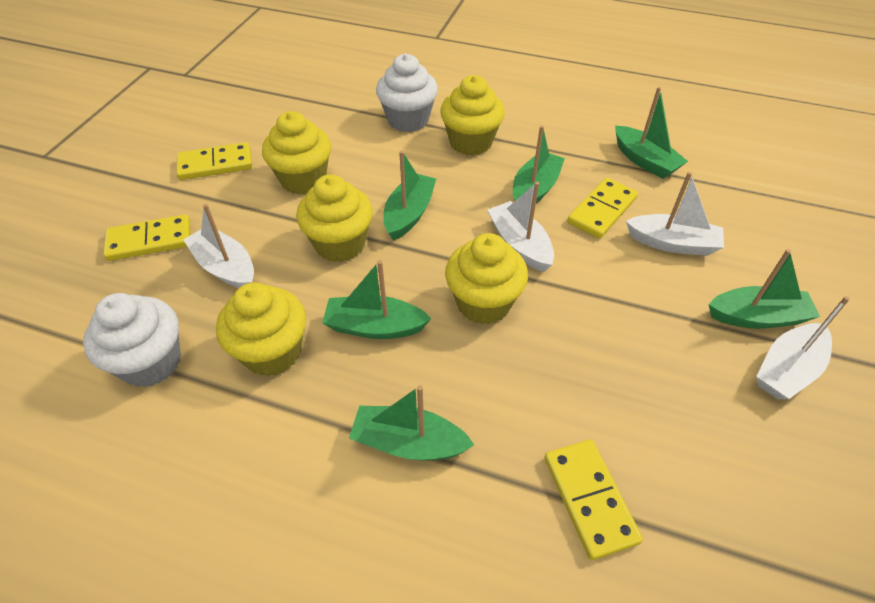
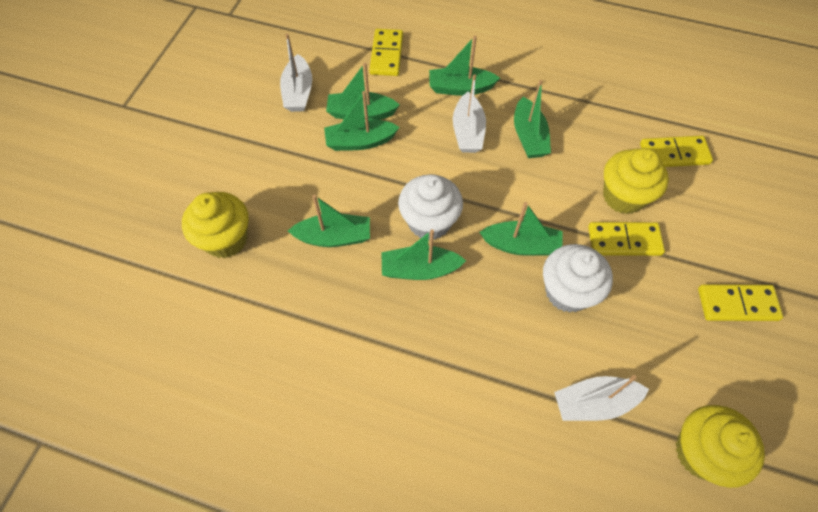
green boat: 6 -> 7
white boat: 4 -> 3
yellow cupcake: 5 -> 3

